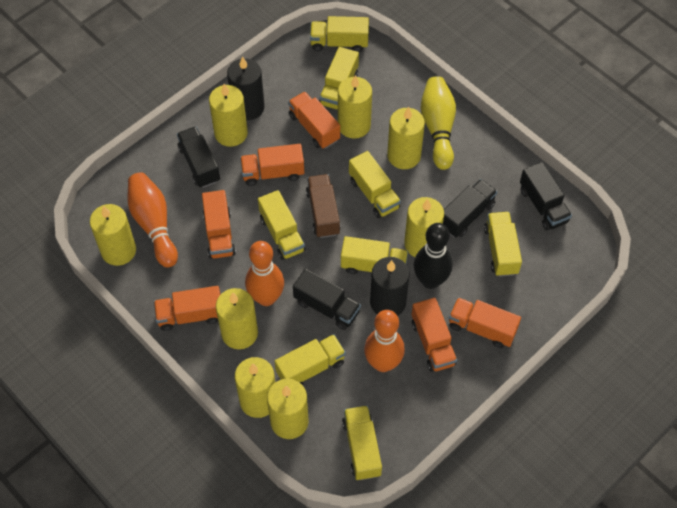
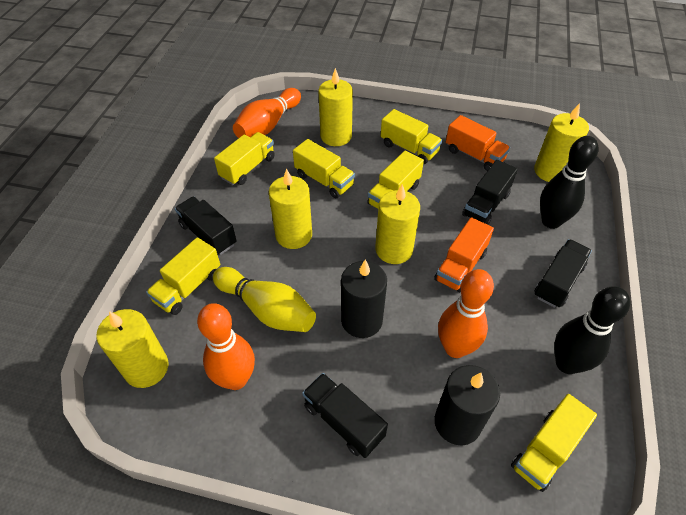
black bowling pin: 1 -> 2
brown truck: 1 -> 0
orange truck: 6 -> 2
yellow candle: 8 -> 5
yellow truck: 8 -> 6

